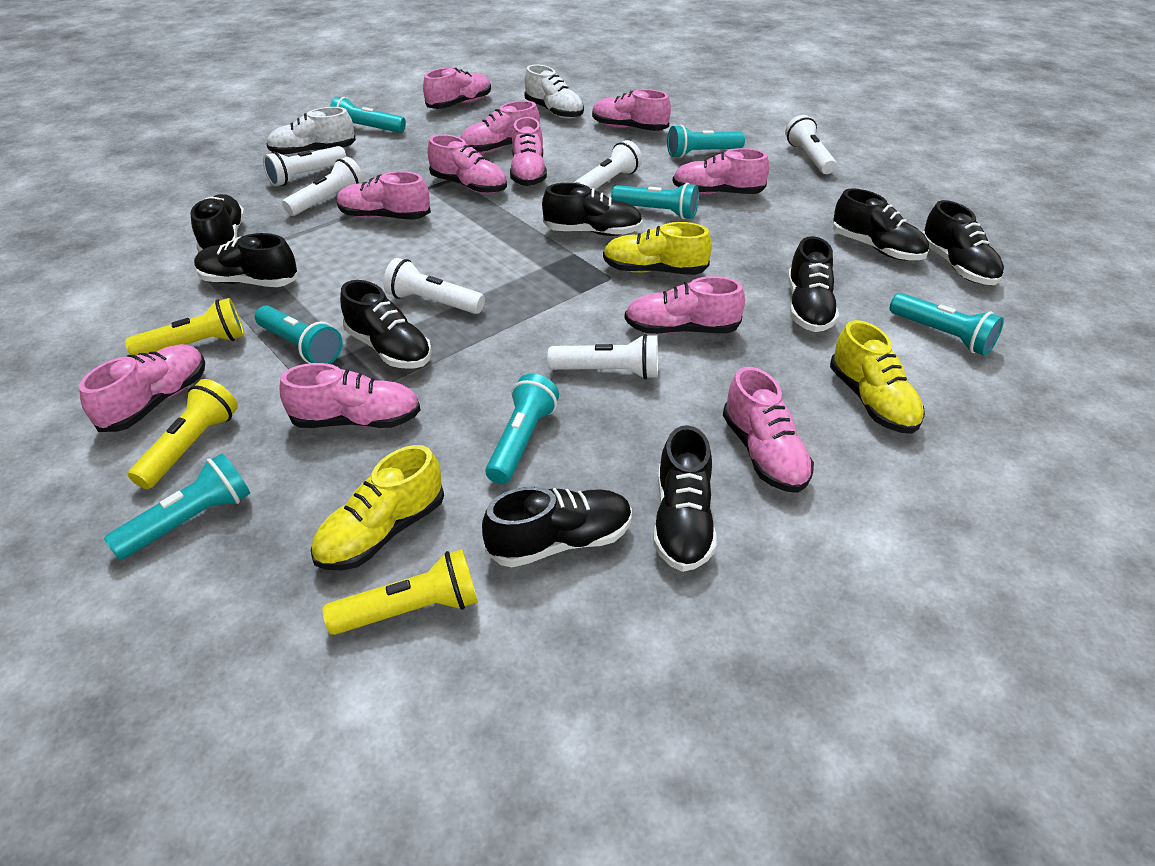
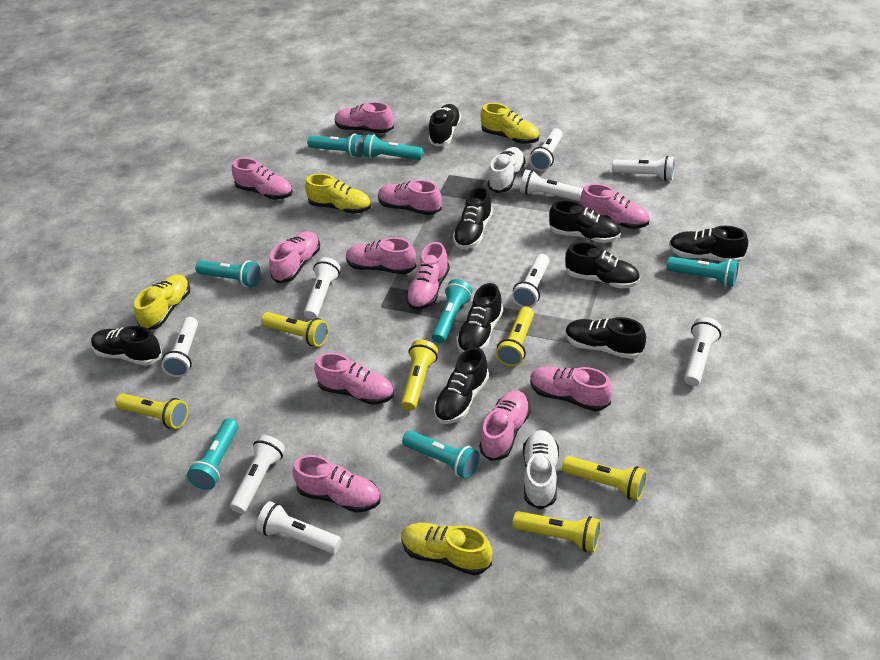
white flashlight: 6 -> 9
yellow flashlight: 3 -> 6
yellow shoe: 3 -> 4

